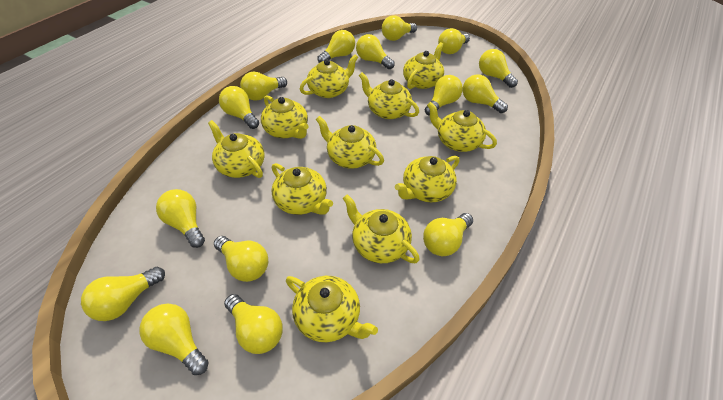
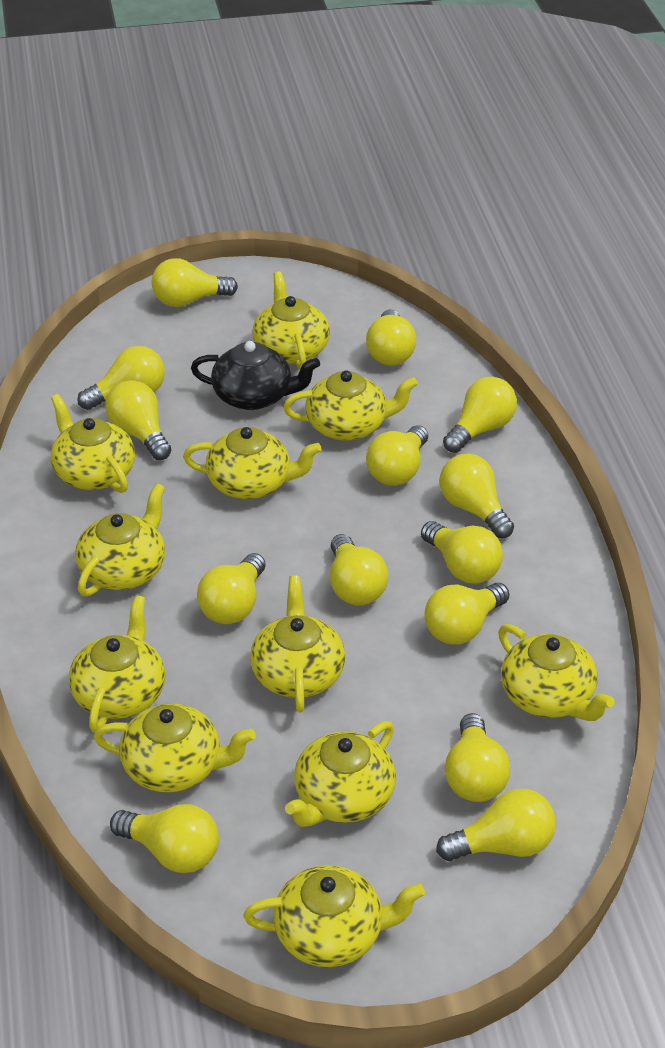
black teapot: 0 -> 1
yellow light bulb: 15 -> 14

